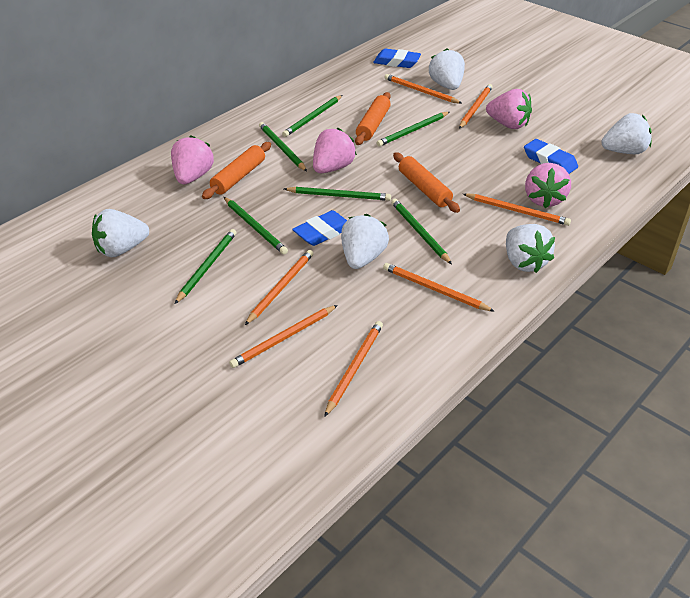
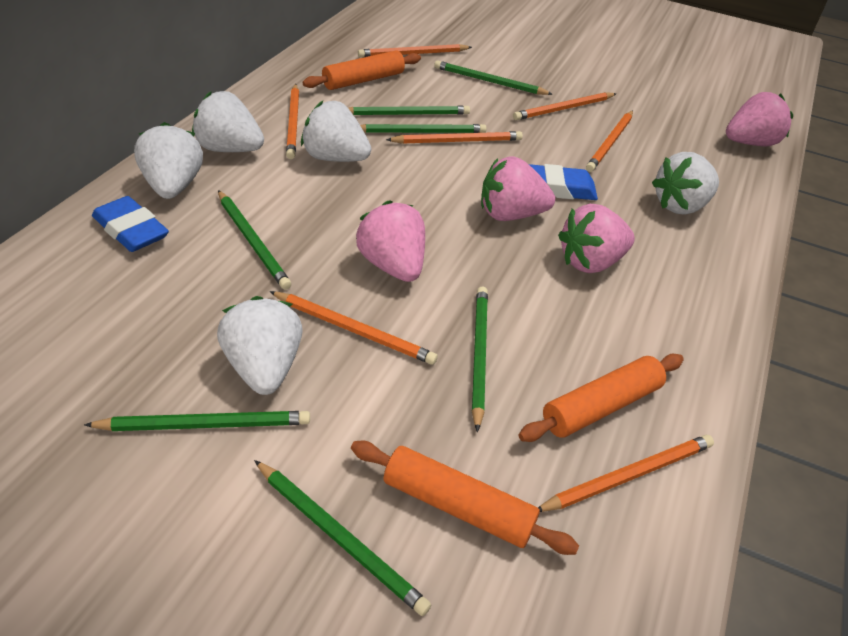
blue eraser: 3 -> 2

